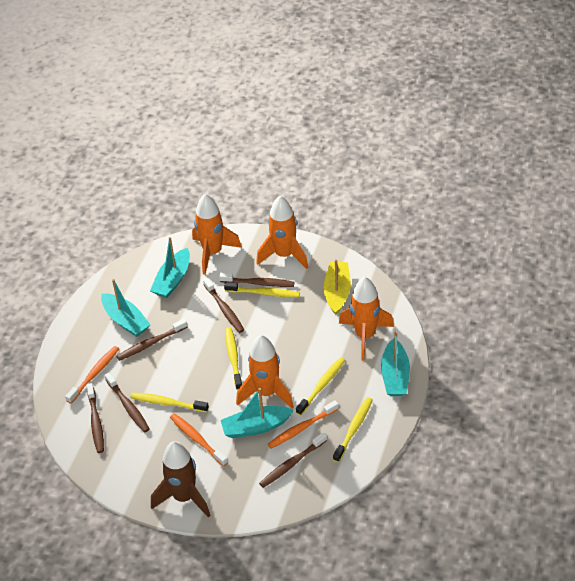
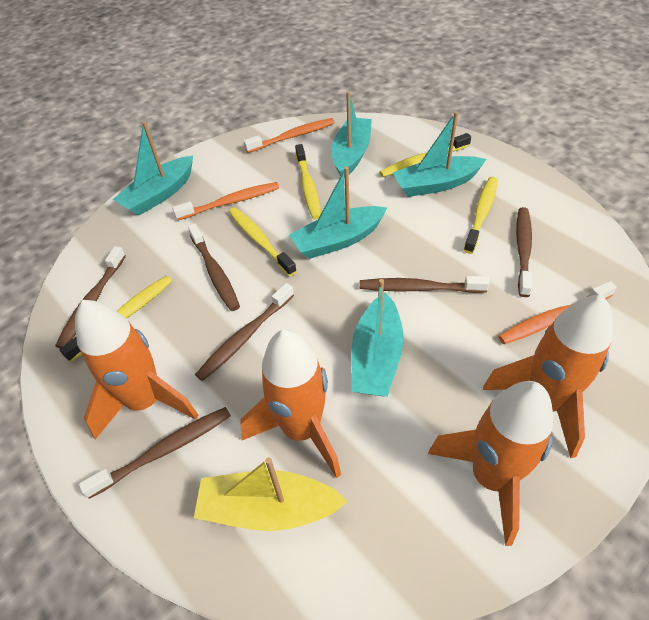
brown rocket: 1 -> 0
turquoise boat: 4 -> 5

